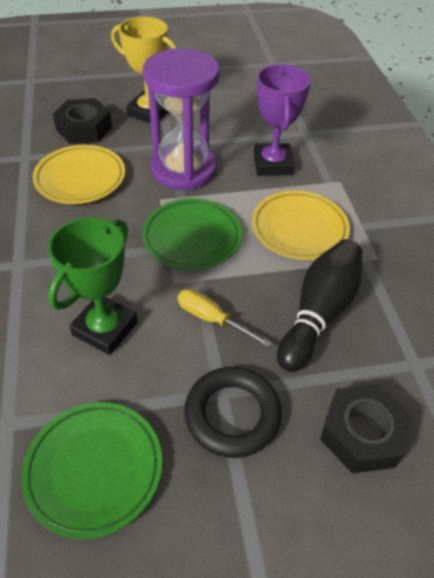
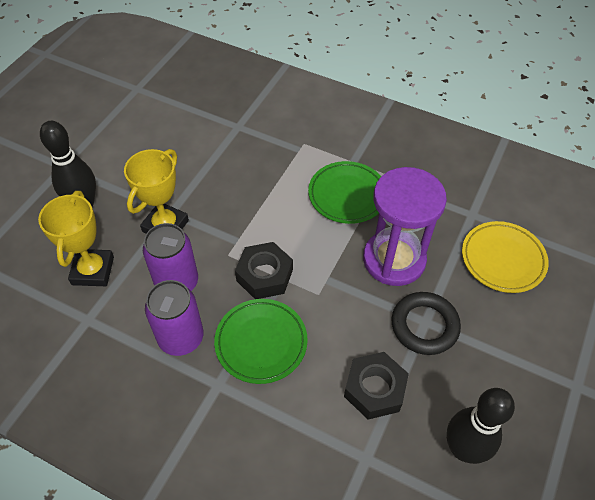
black bowling pin: 1 -> 2
green trophy: 1 -> 0
purple can: 0 -> 2
purple trophy: 1 -> 0
yellow plate: 2 -> 1
yellow screwdriver: 1 -> 0
yellow trophy: 1 -> 2

